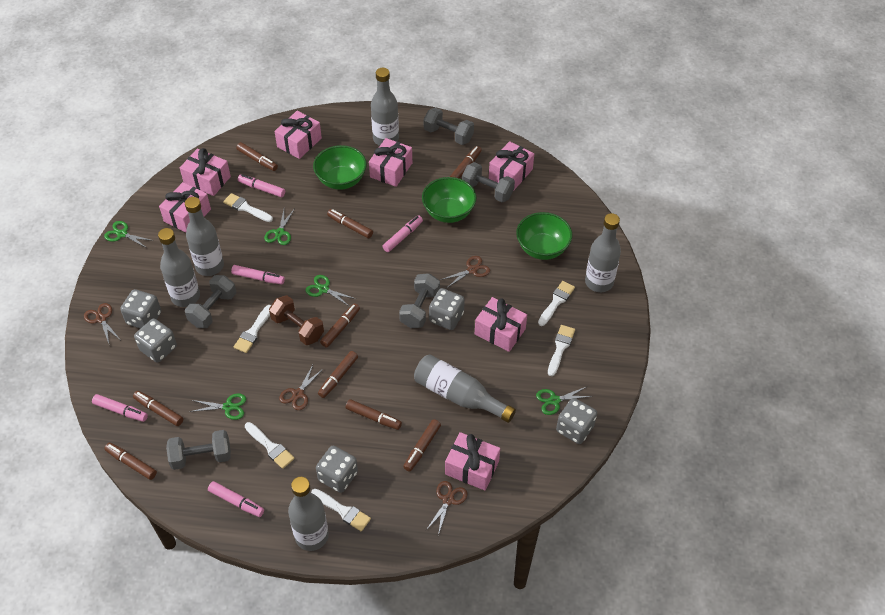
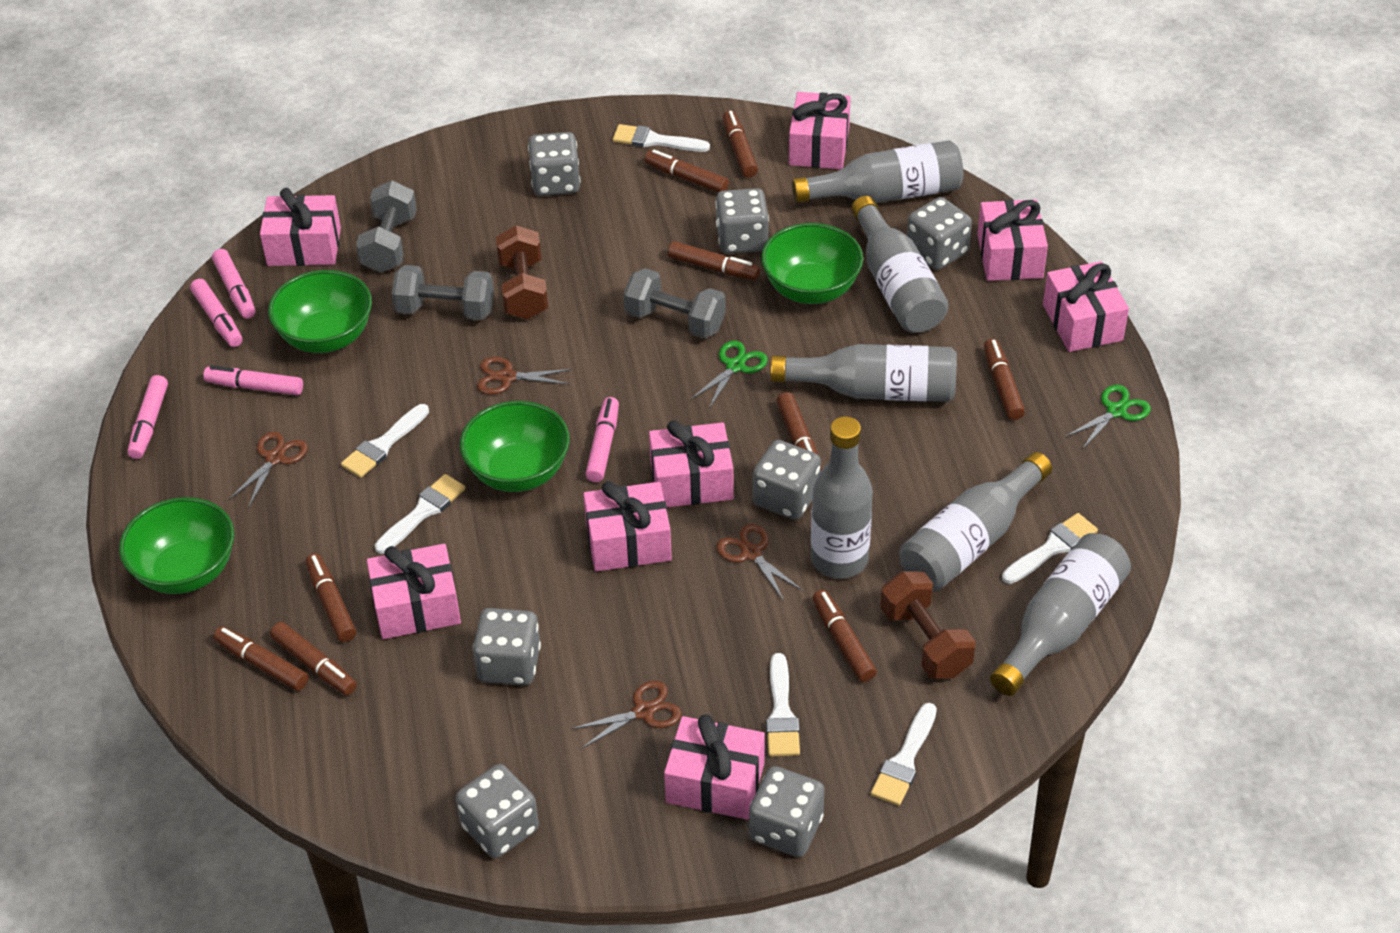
brown dumbbell: 1 -> 2
green bowl: 3 -> 4
green scissors: 5 -> 2
grey dice: 5 -> 7
grey dumbbell: 5 -> 3
pink gift: 7 -> 8

